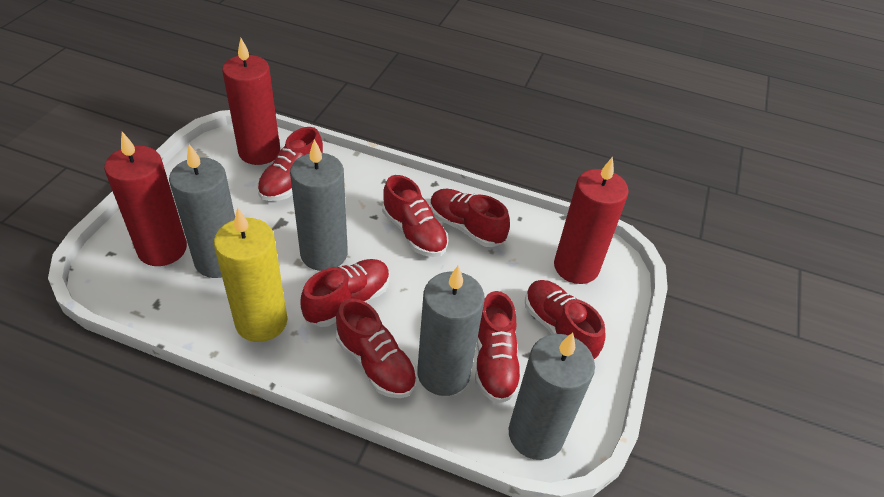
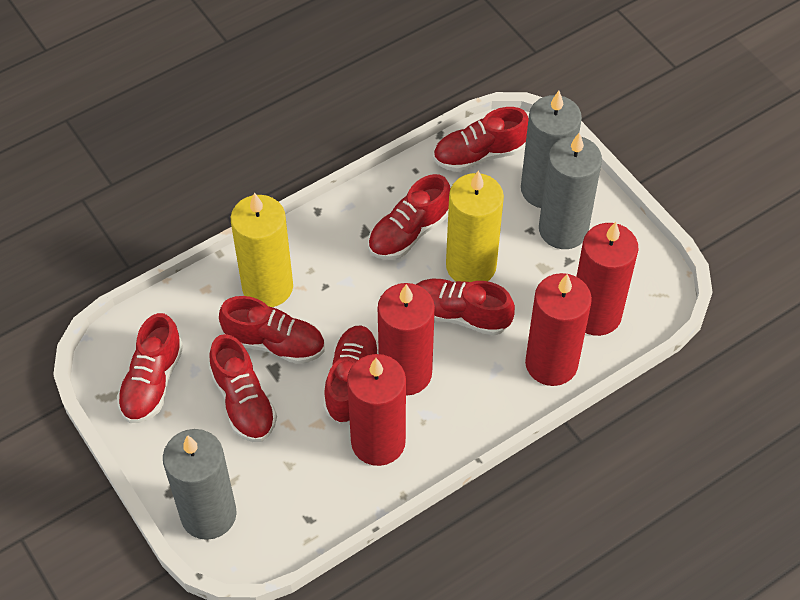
grey candle: 4 -> 3
red candle: 3 -> 4
yellow candle: 1 -> 2

